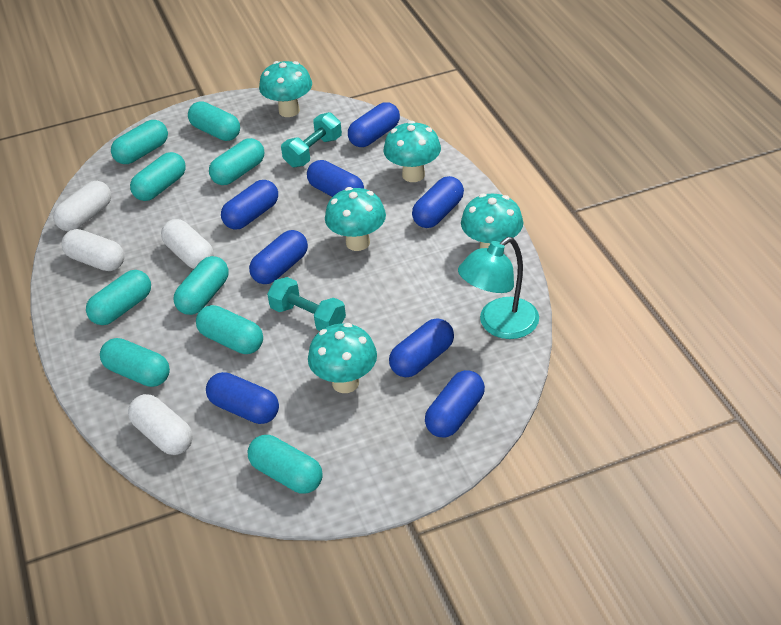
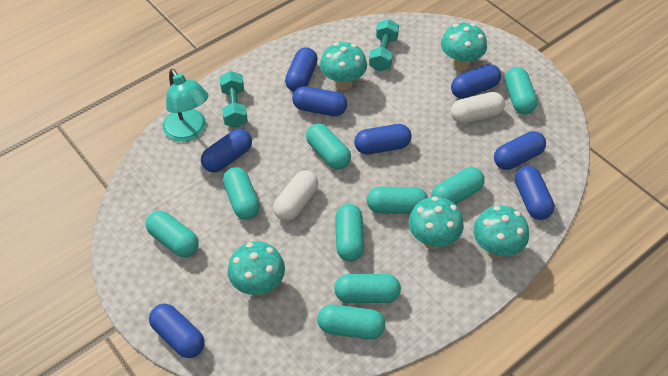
white capsule: 4 -> 2

